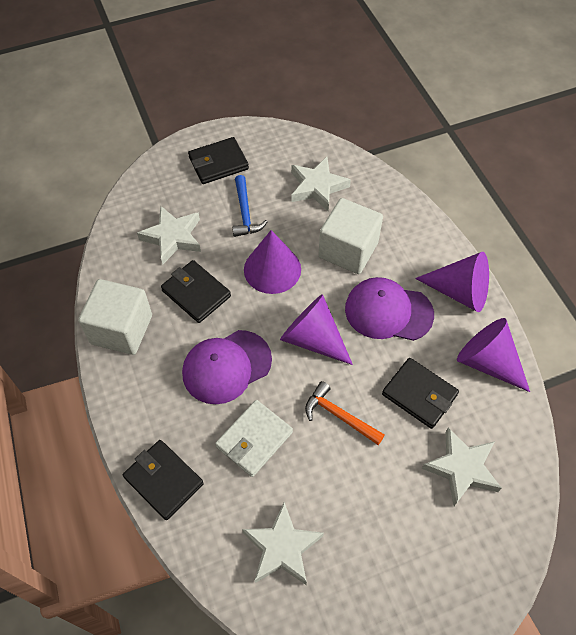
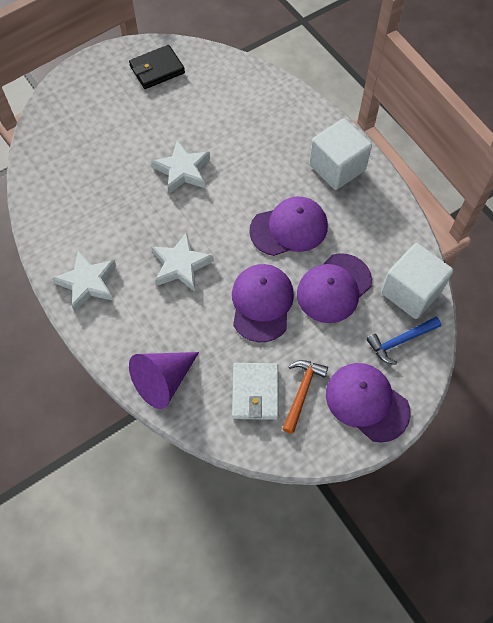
black wallet: 4 -> 1
purple cap: 2 -> 4
purple cone: 4 -> 1
white star: 4 -> 3

